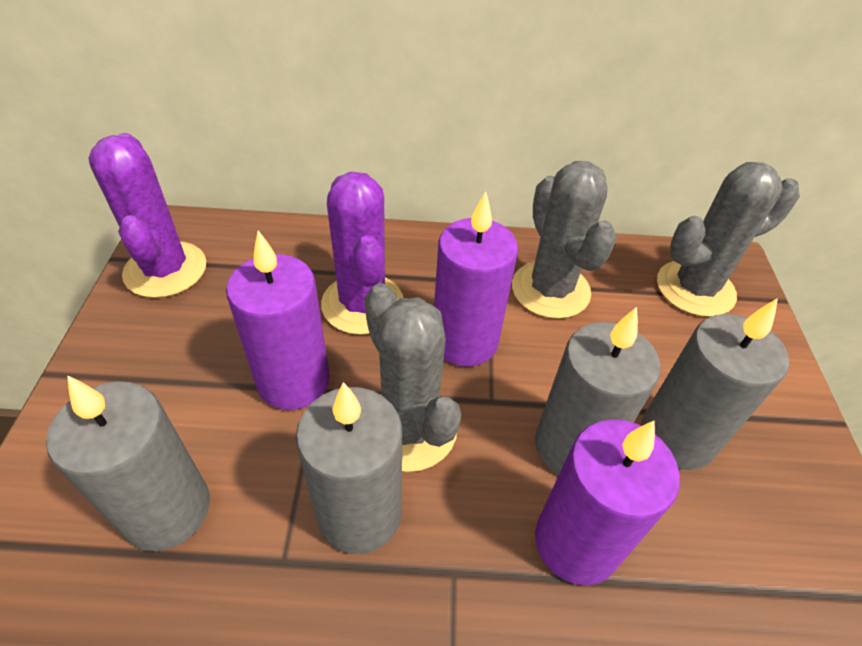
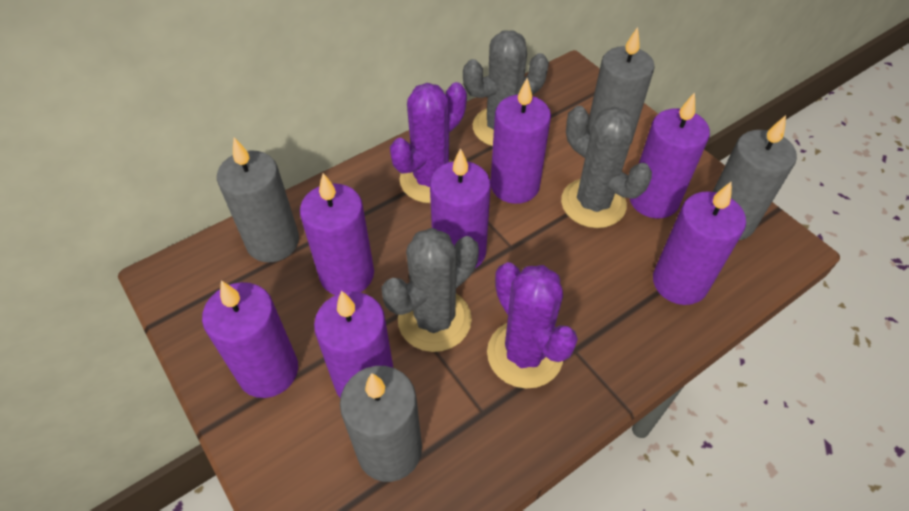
purple candle: 3 -> 7

